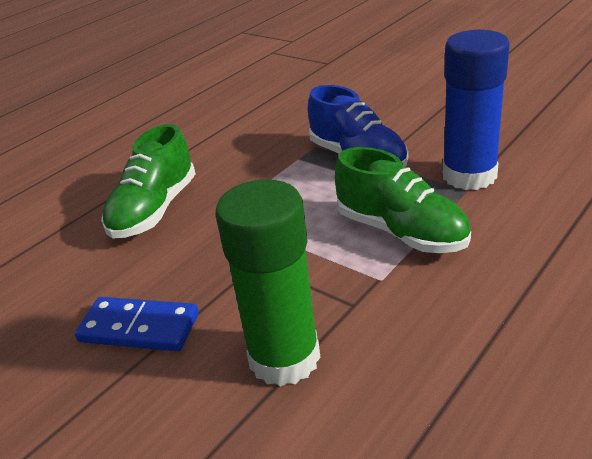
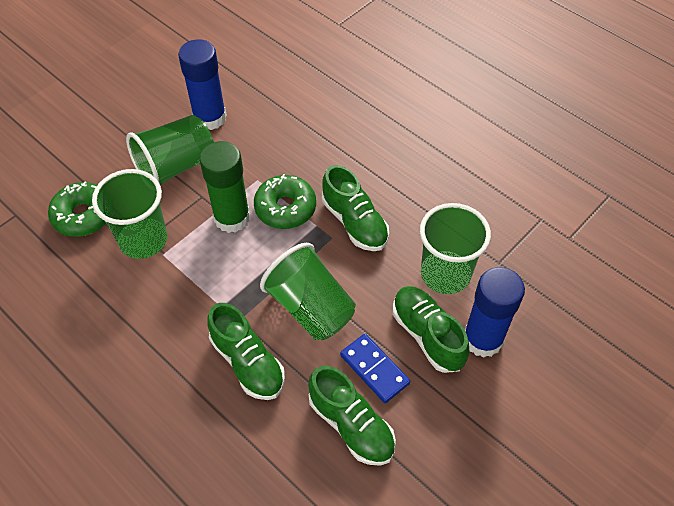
blue glue stick: 1 -> 2
blue shoe: 1 -> 0
green cup: 0 -> 4
green donut: 0 -> 2
green shoe: 2 -> 4

